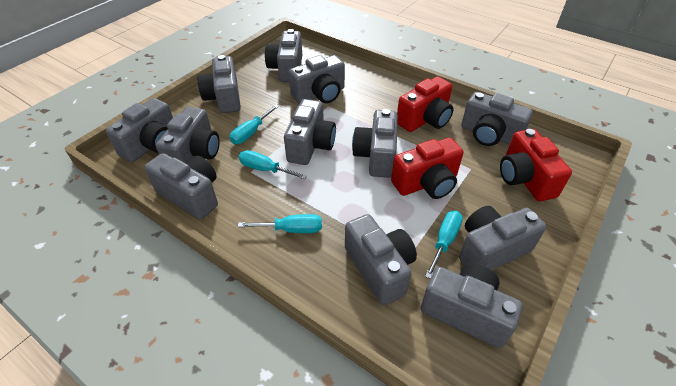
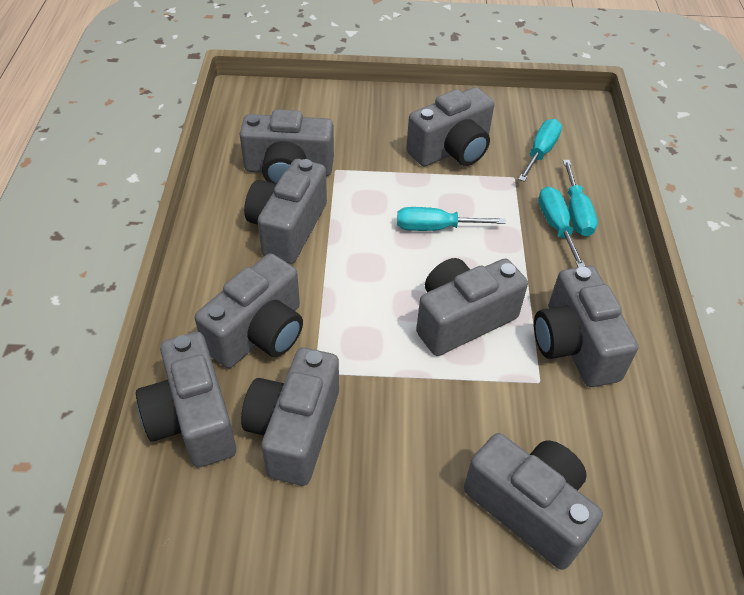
grey camera: 12 -> 9
red camera: 3 -> 0

